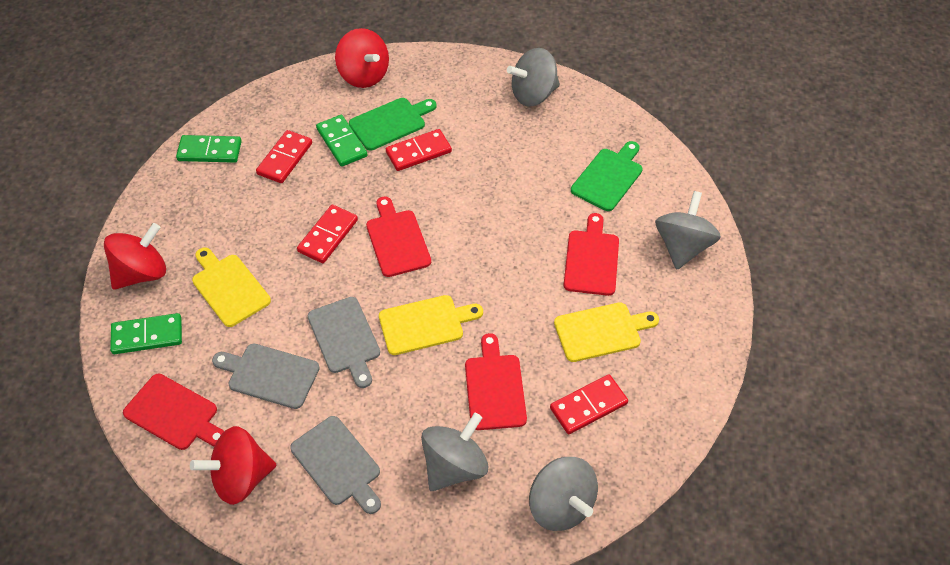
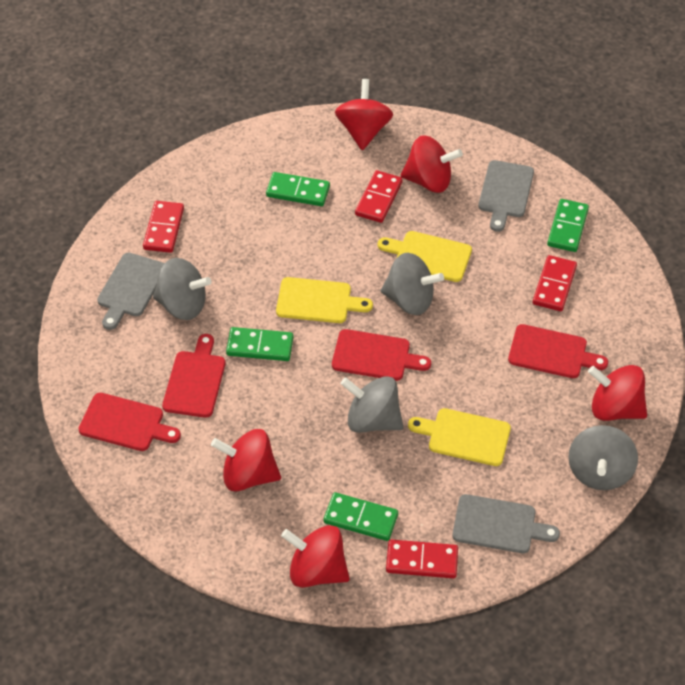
green cutting board: 2 -> 0
green domino: 3 -> 4
red spinning top: 3 -> 5

